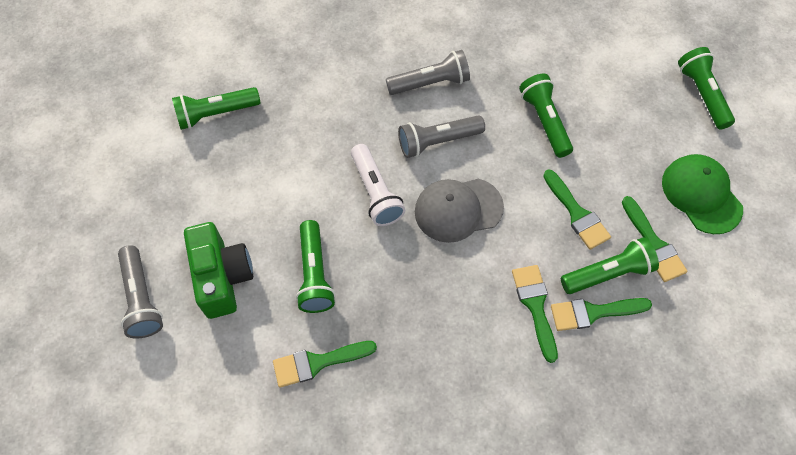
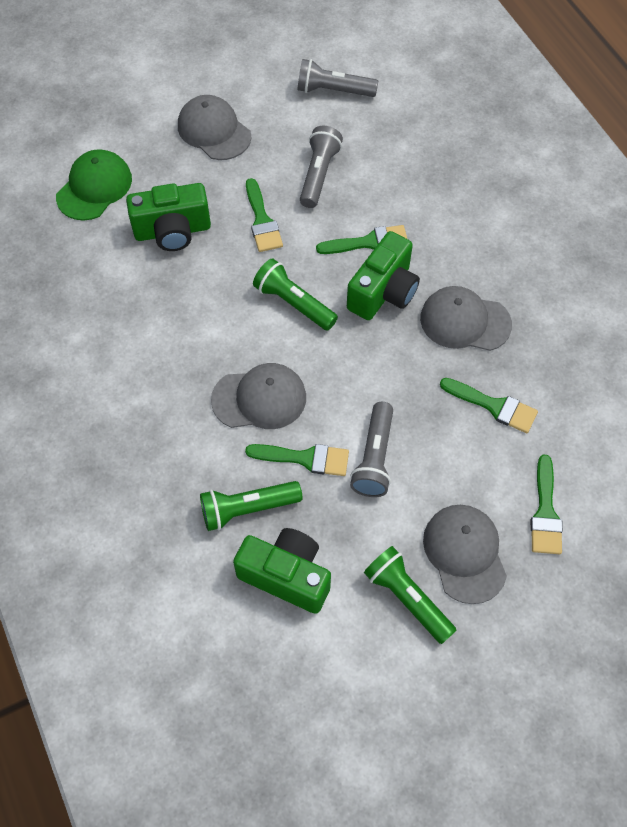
green camera: 1 -> 3
green flashlight: 5 -> 3
grey cap: 1 -> 4
white flashlight: 1 -> 0

